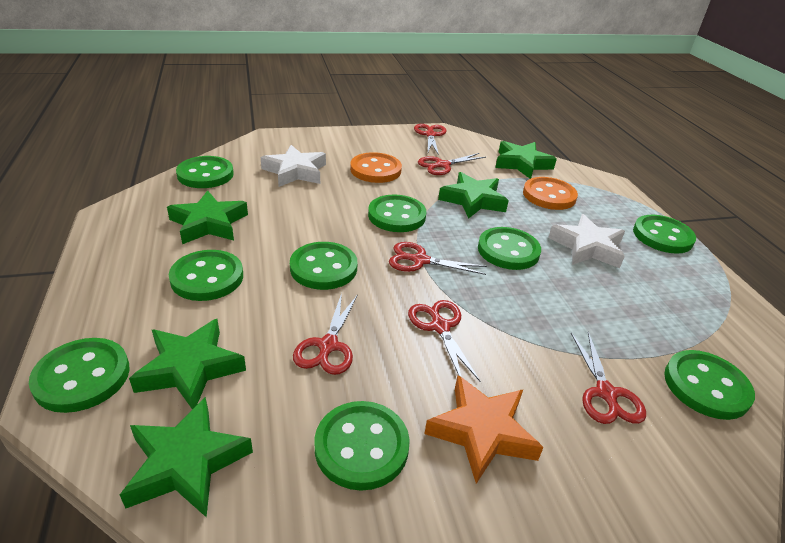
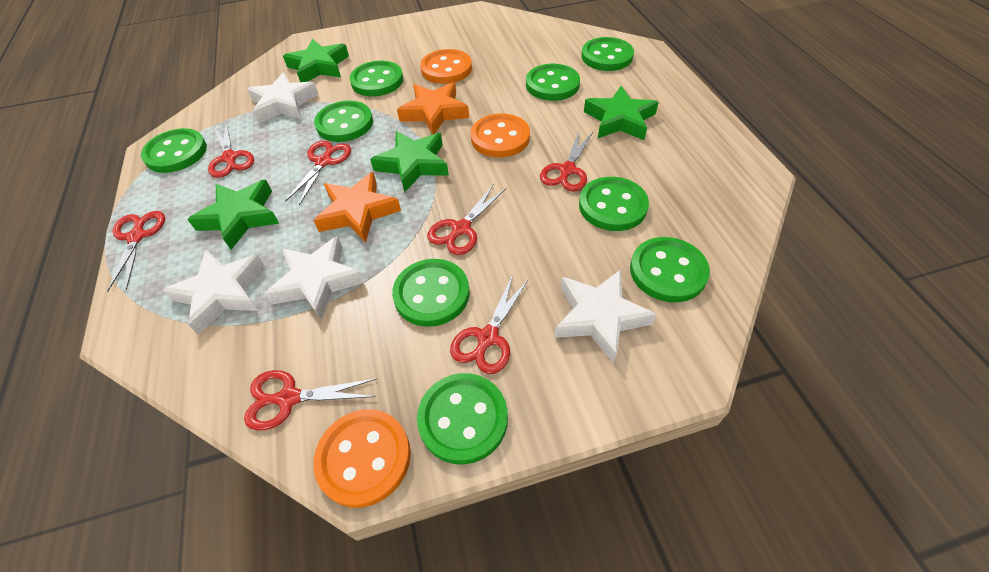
green star: 5 -> 4
orange button: 2 -> 3
orange star: 1 -> 2
red scissors: 6 -> 7
white star: 2 -> 4

